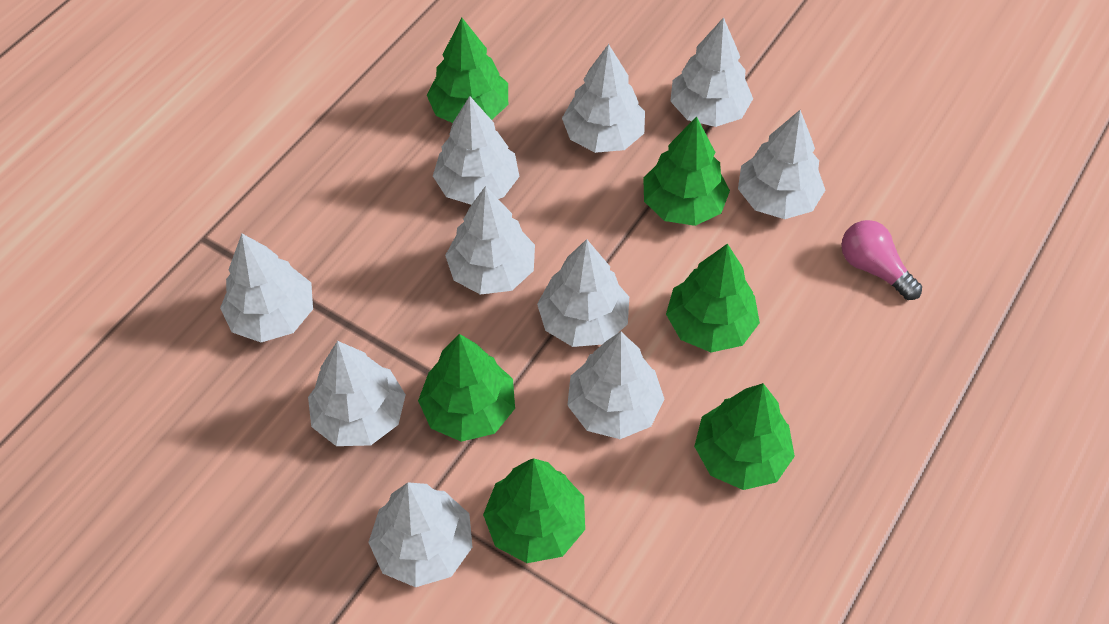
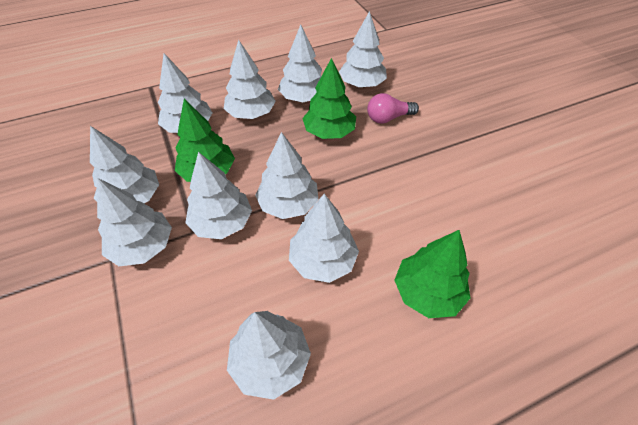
green tree: 6 -> 3

